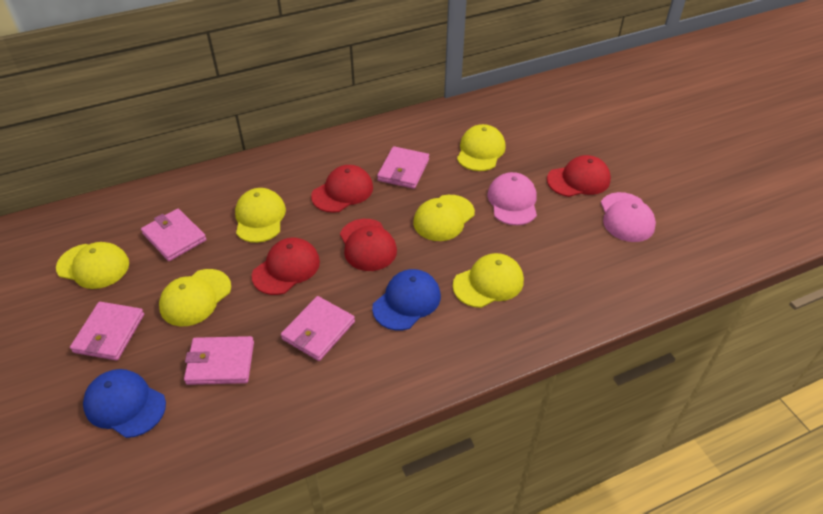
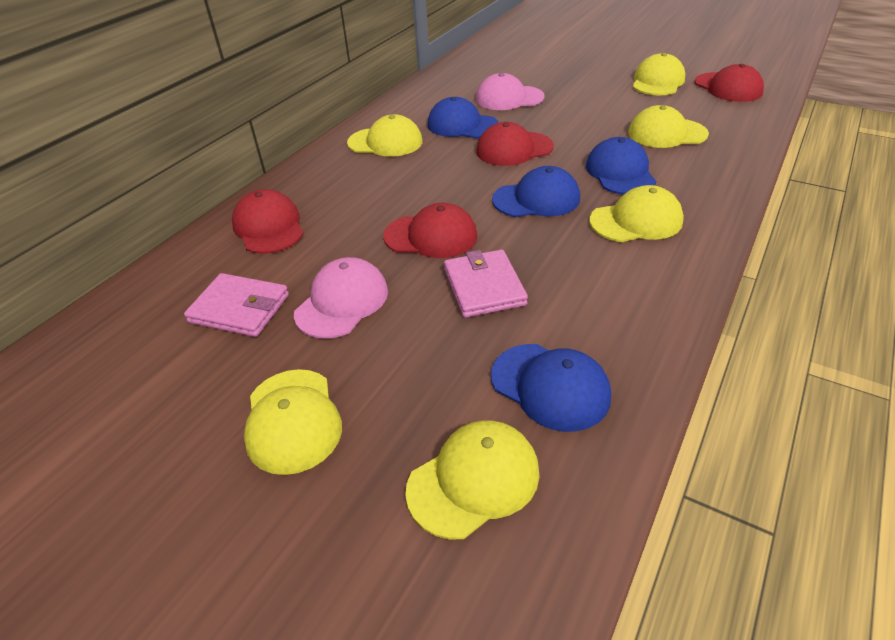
blue cap: 2 -> 4
pink wallet: 5 -> 2

